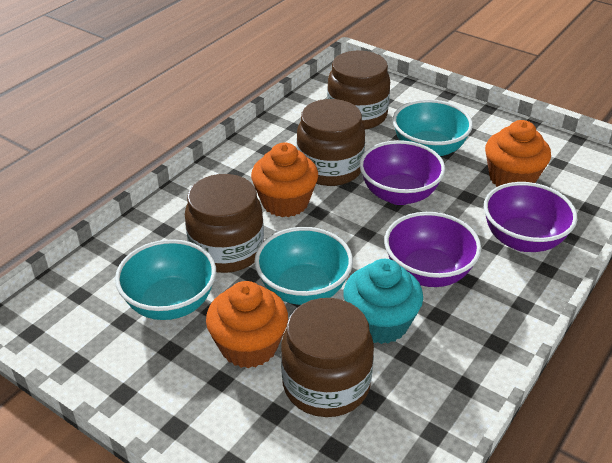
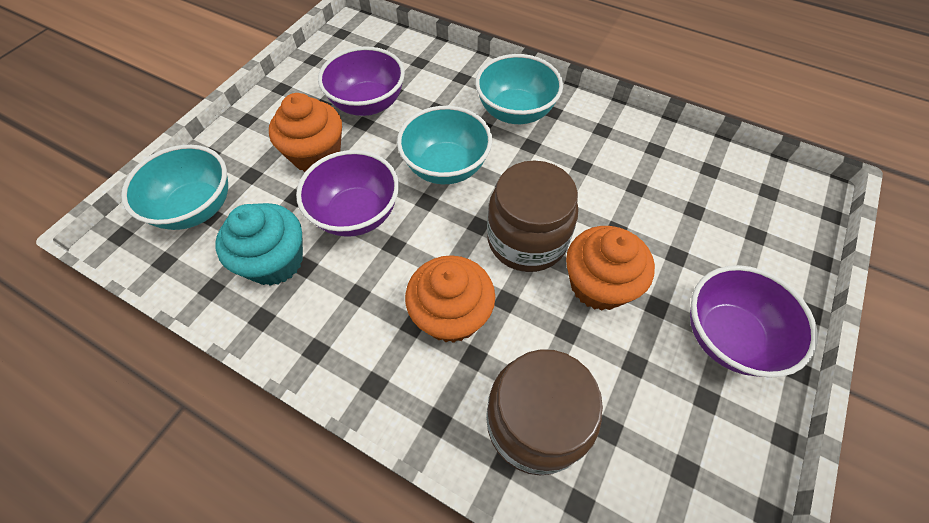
brown jar: 4 -> 2

